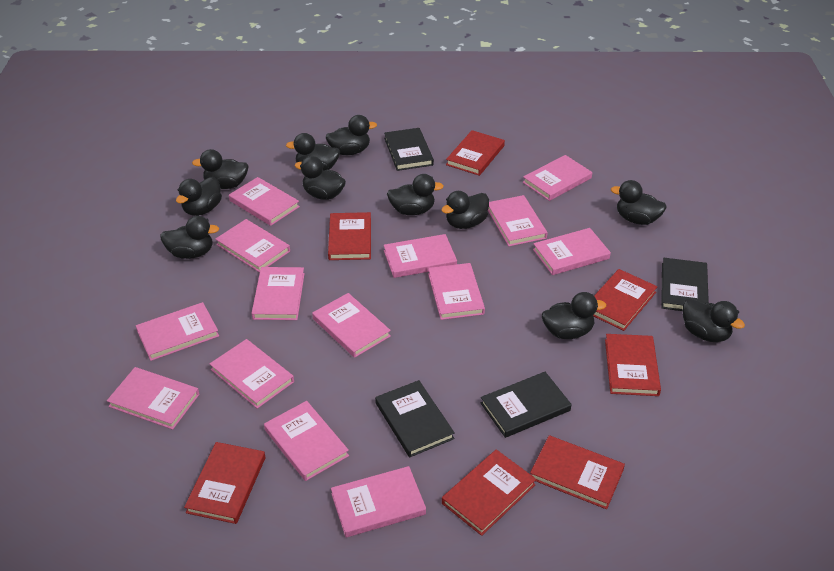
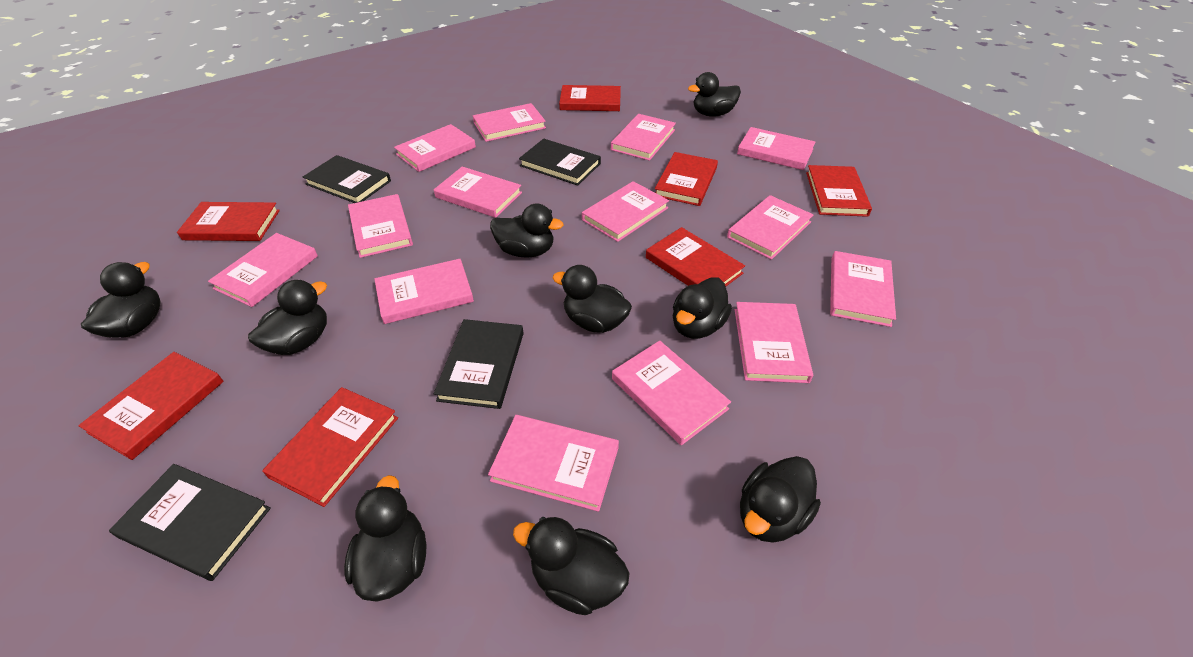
black duck: 11 -> 9

